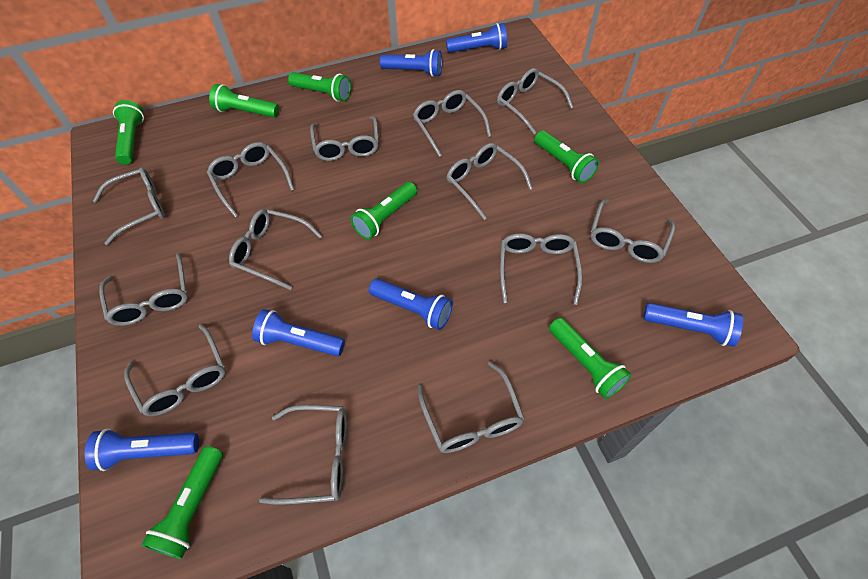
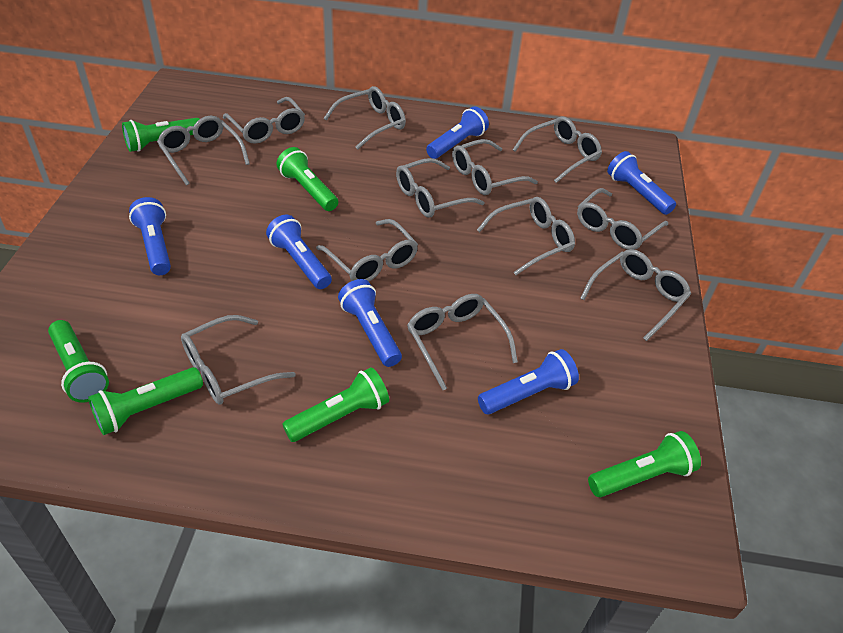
green flashlight: 7 -> 6
grey glasses: 13 -> 12

